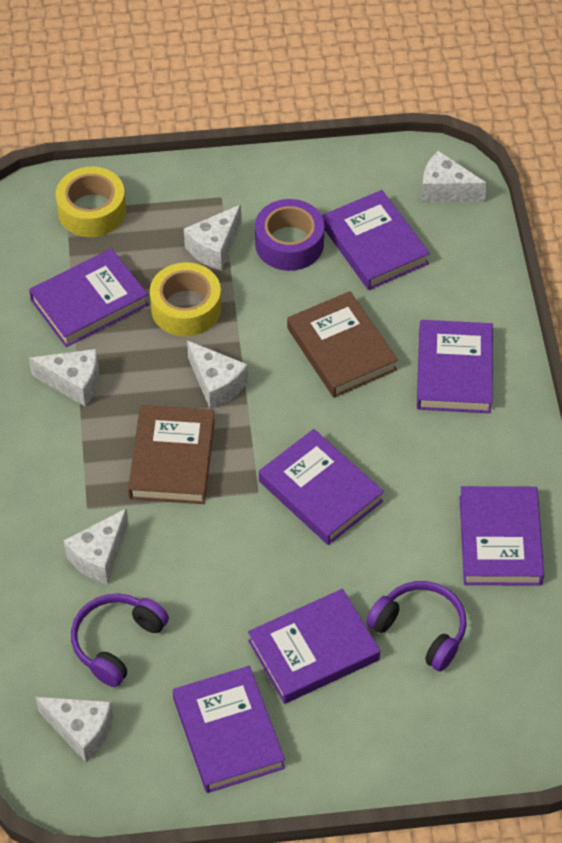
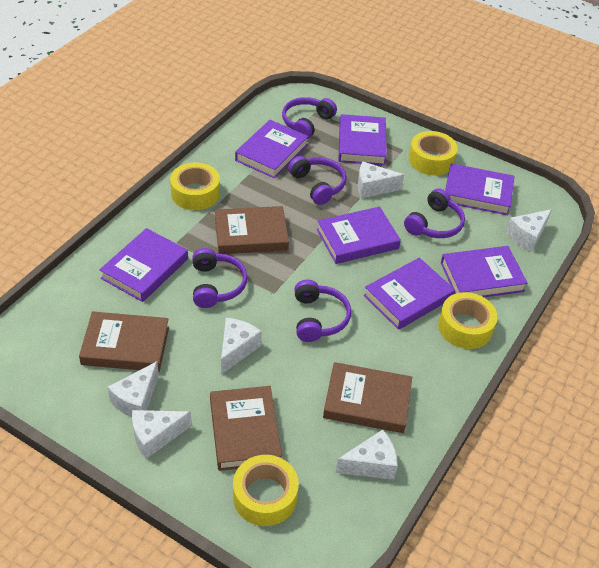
brown book: 2 -> 4
purple headphones: 2 -> 5
purple tape: 1 -> 0
yellow tape: 2 -> 4

